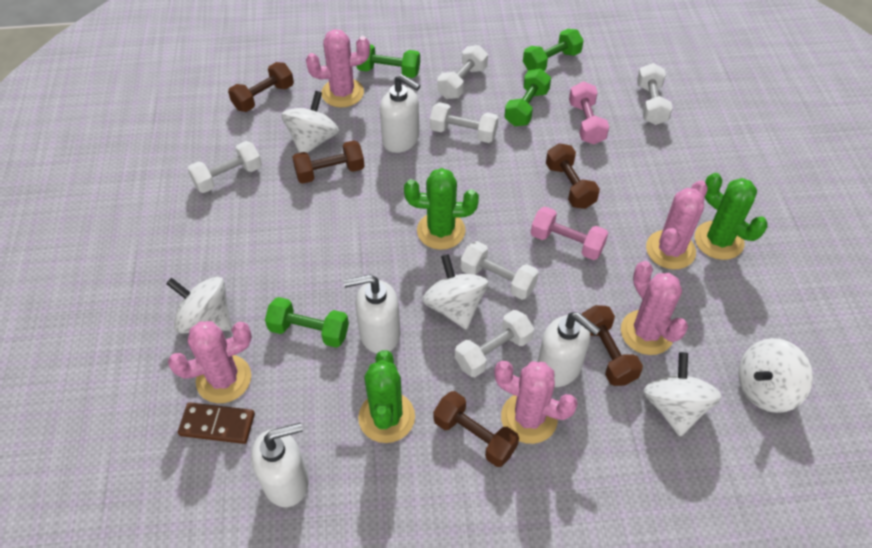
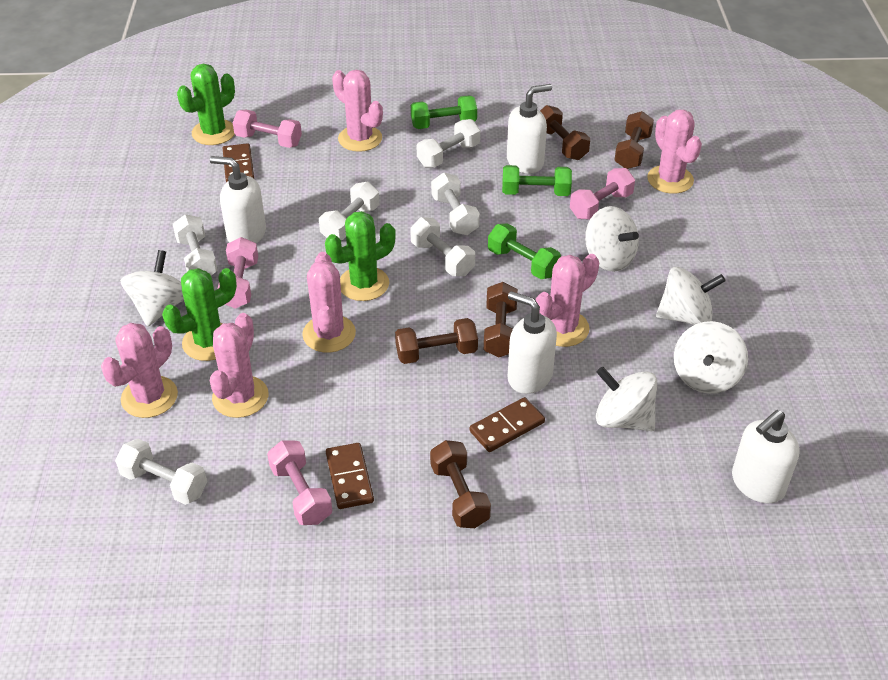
brown domino: 1 -> 3
green dumbbell: 4 -> 3
pink cactus: 5 -> 6
pink dumbbell: 2 -> 4

